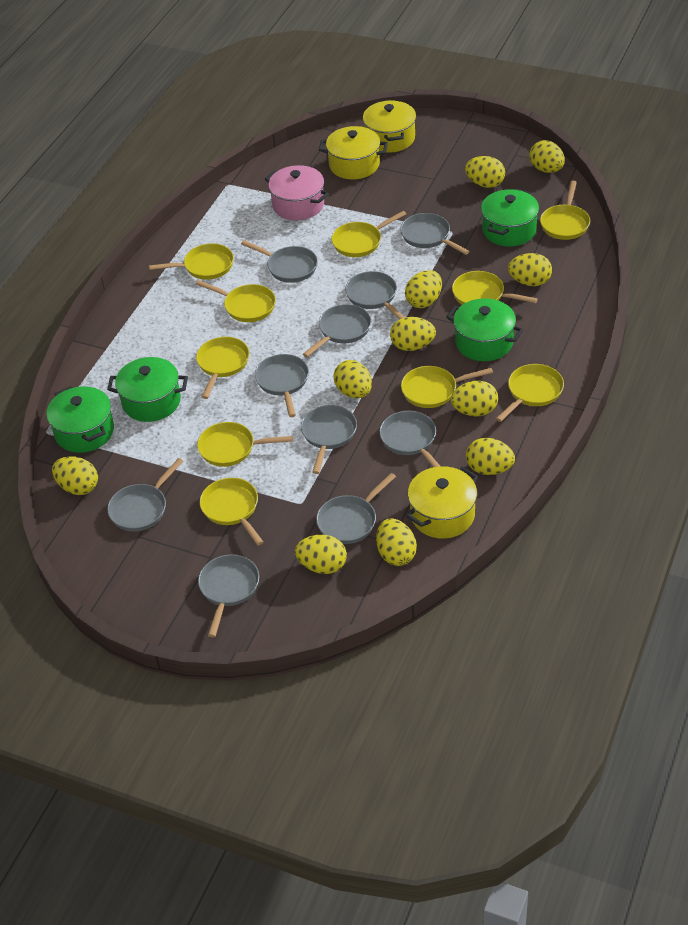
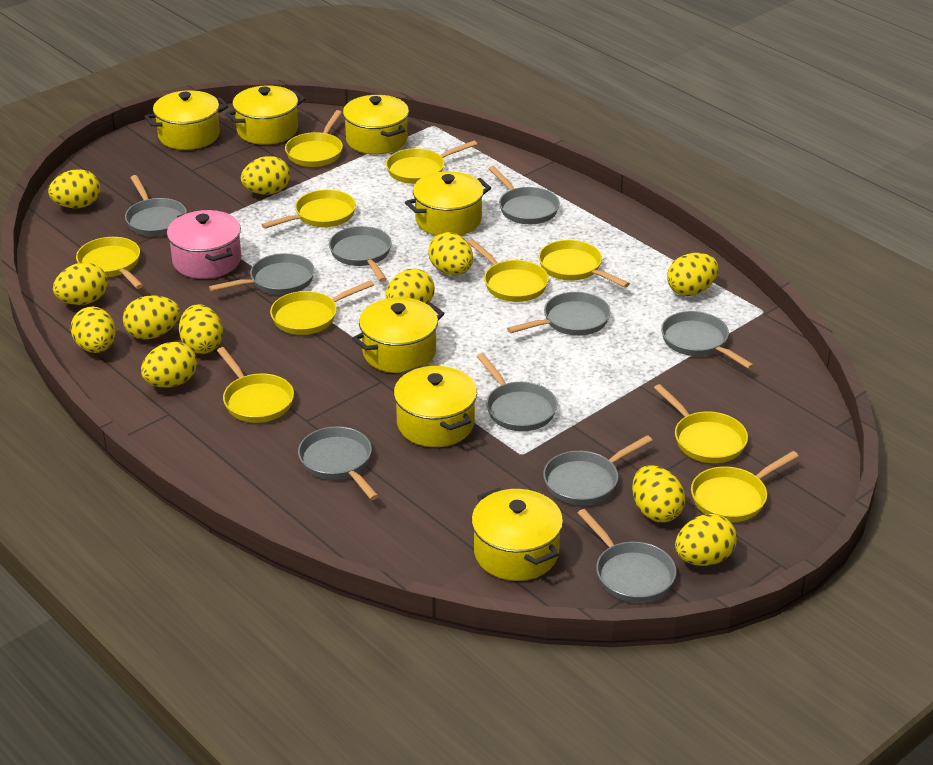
green pot: 4 -> 0
yellow egg: 11 -> 12
yellow pot: 3 -> 7

